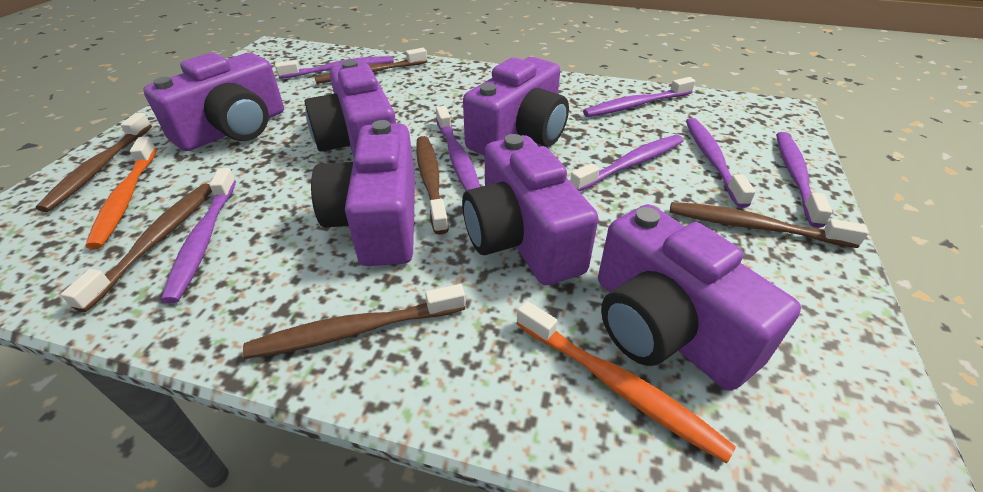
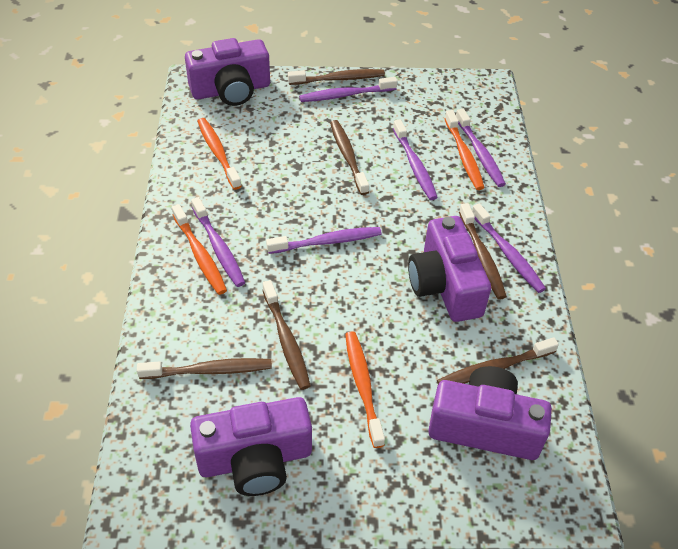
orange toothbrush: 2 -> 4
purple camera: 6 -> 4
purple toothbrush: 7 -> 6

